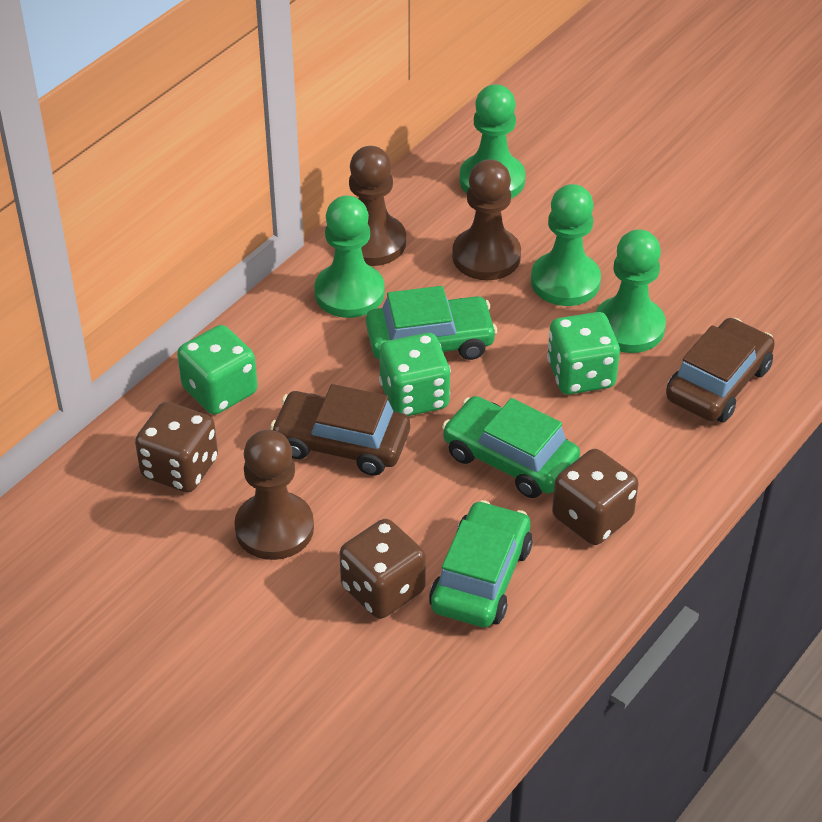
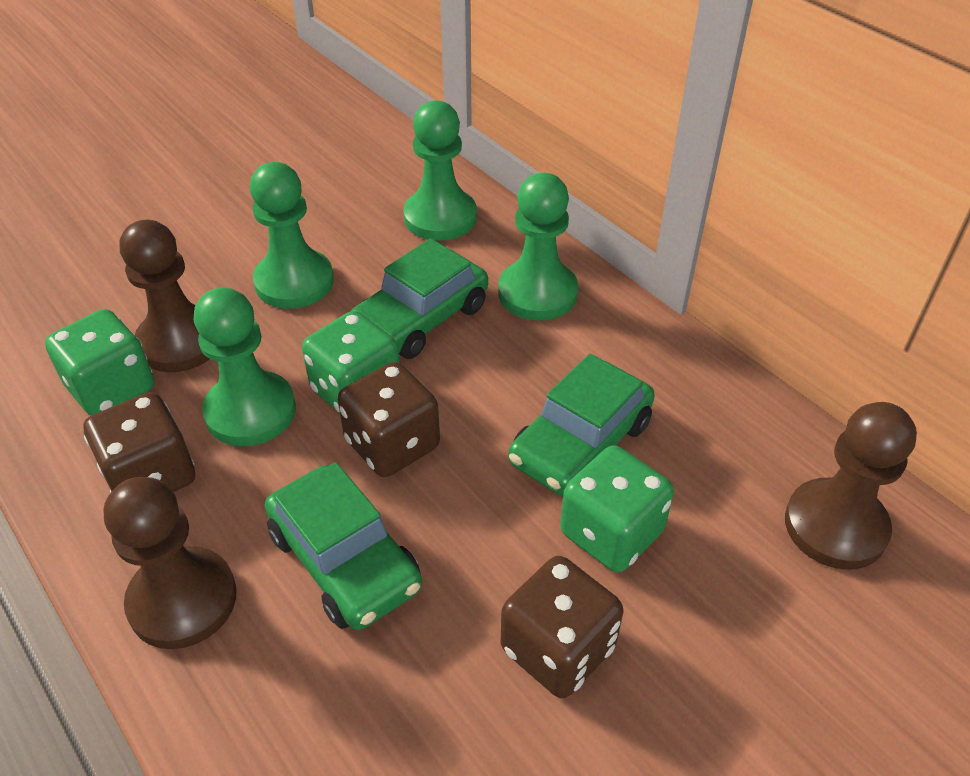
brown car: 2 -> 0

